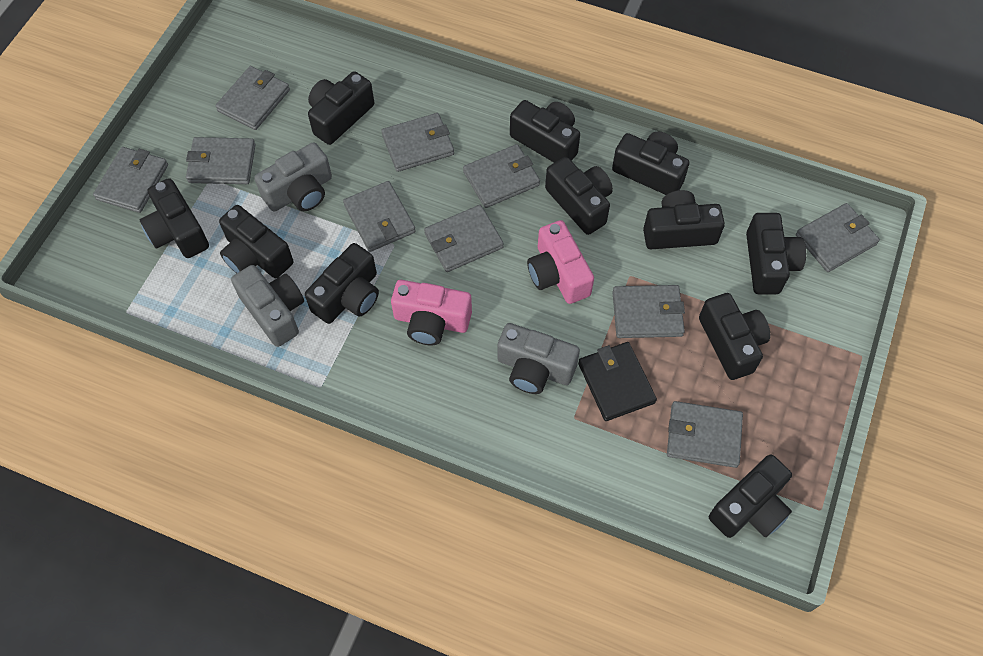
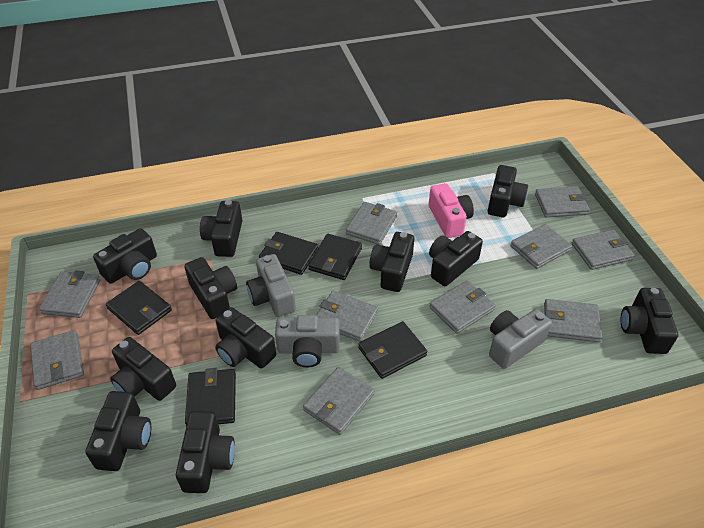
black wallet: 1 -> 5
pink camera: 2 -> 1

